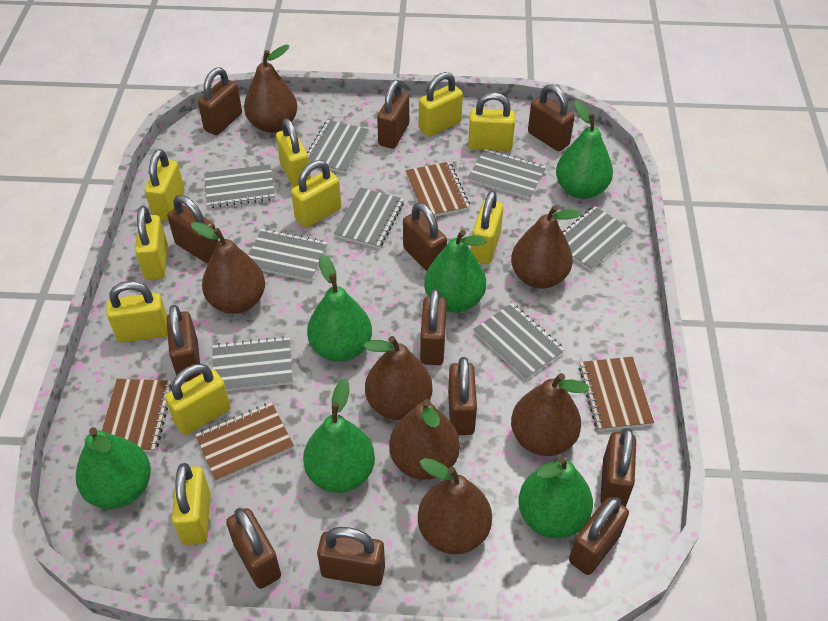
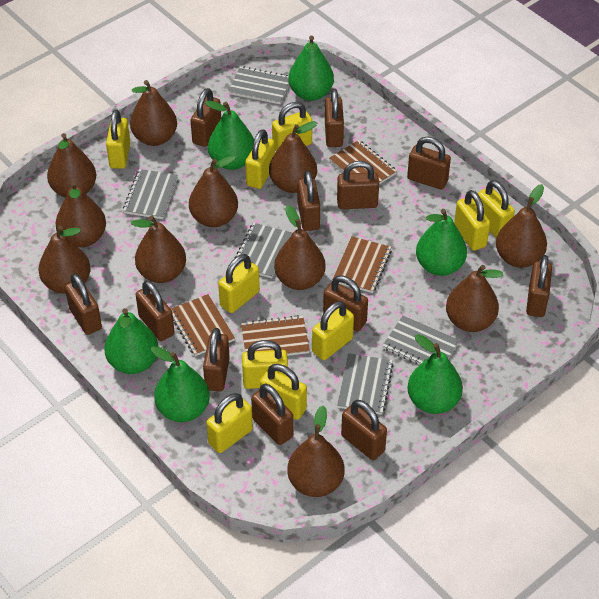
brown pear: 7 -> 11
grey notebook: 8 -> 5

